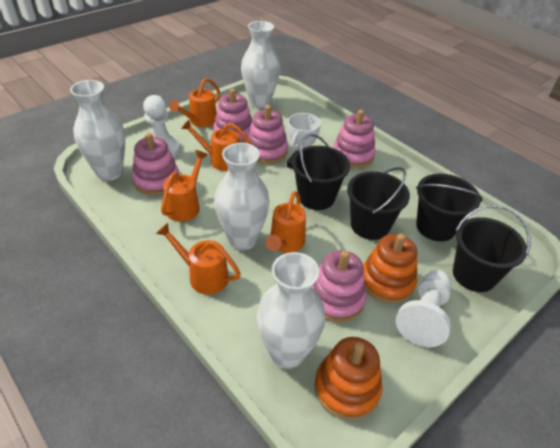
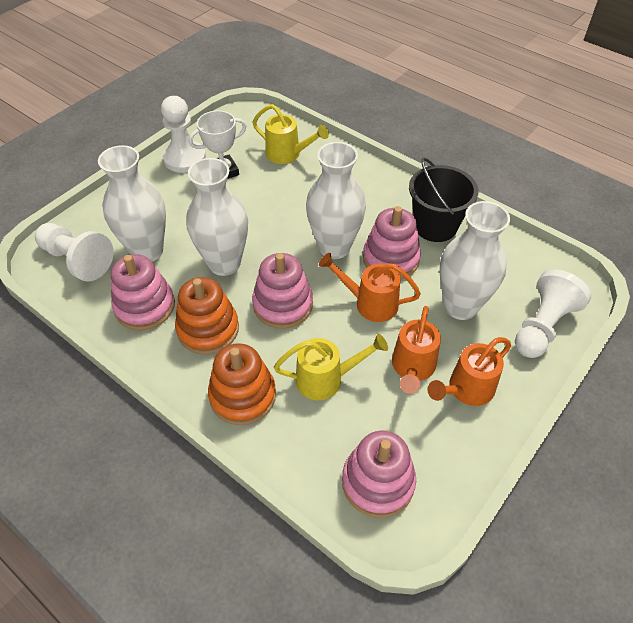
black bucket: 4 -> 1
orange watering can: 5 -> 3
pink stacking toy: 5 -> 4
white pawn: 2 -> 3
yellow watering can: 0 -> 2

